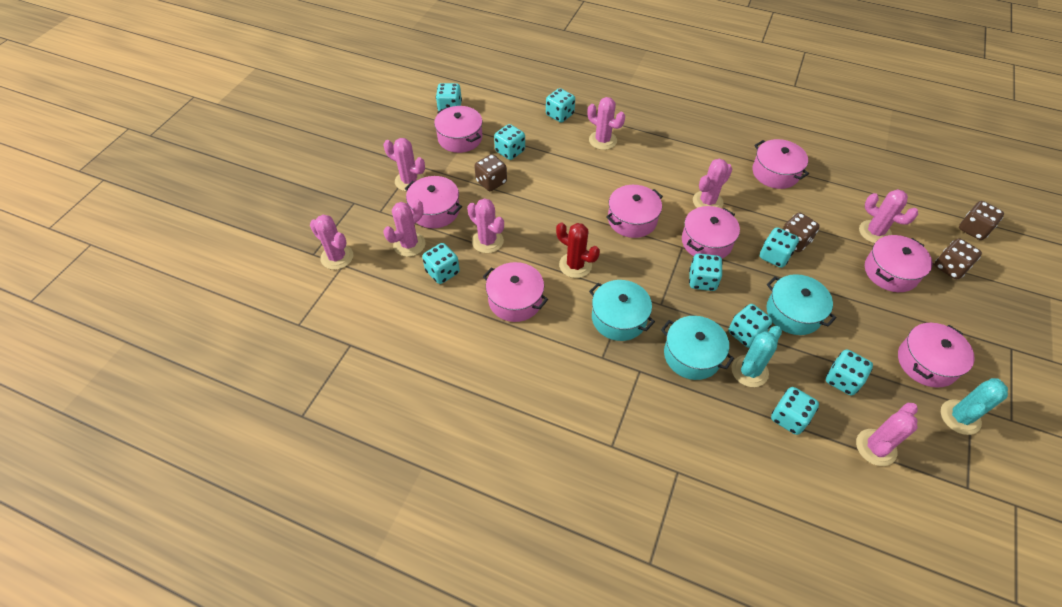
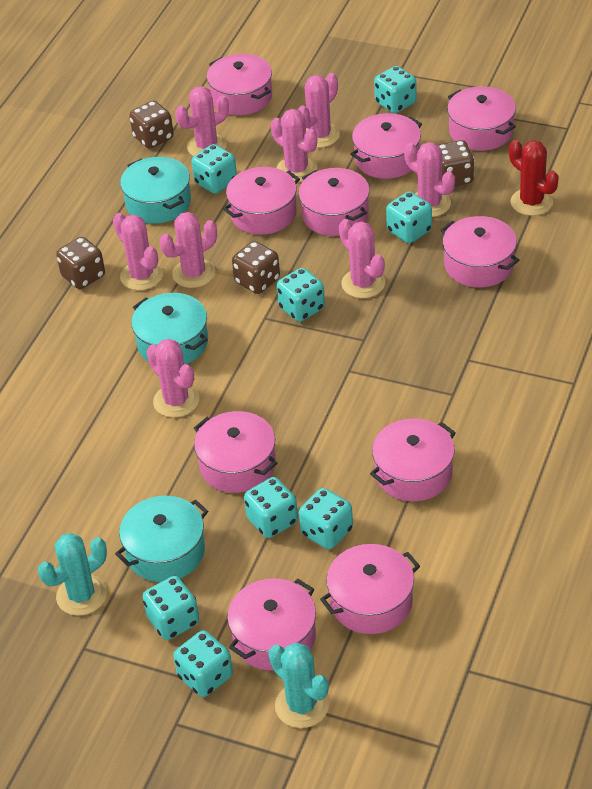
pink pot: 8 -> 10
turquoise dice: 9 -> 8

